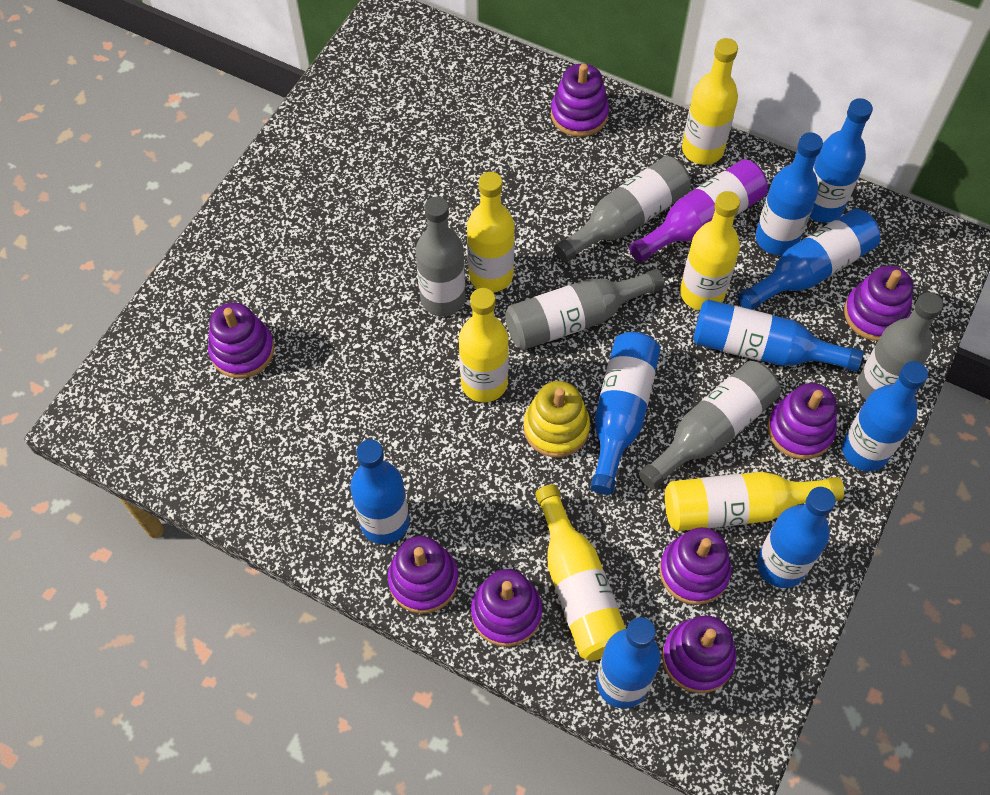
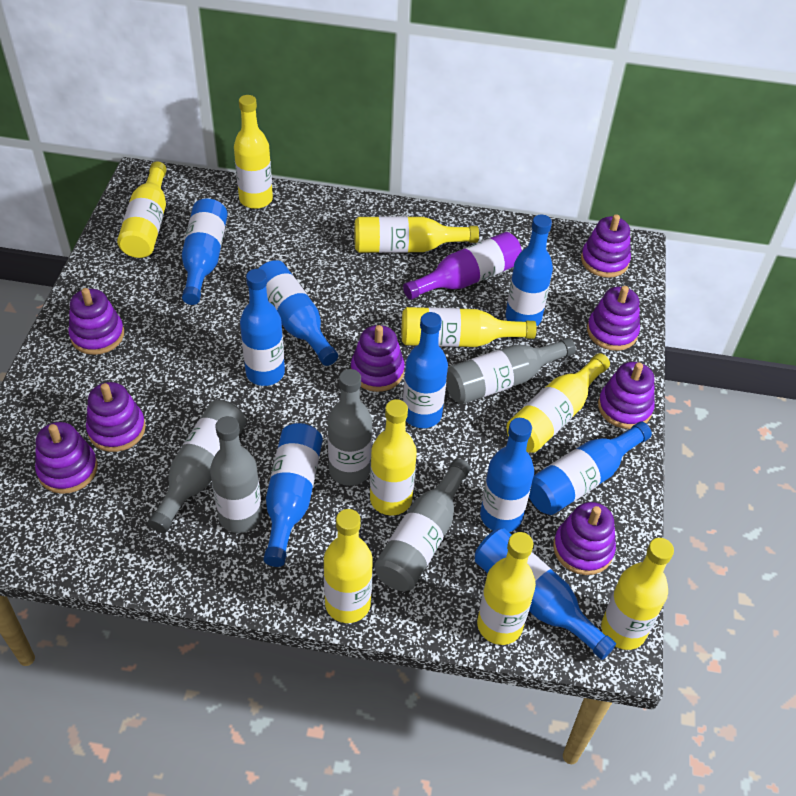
yellow bottle: 6 -> 9
yellow stacking toy: 1 -> 0

